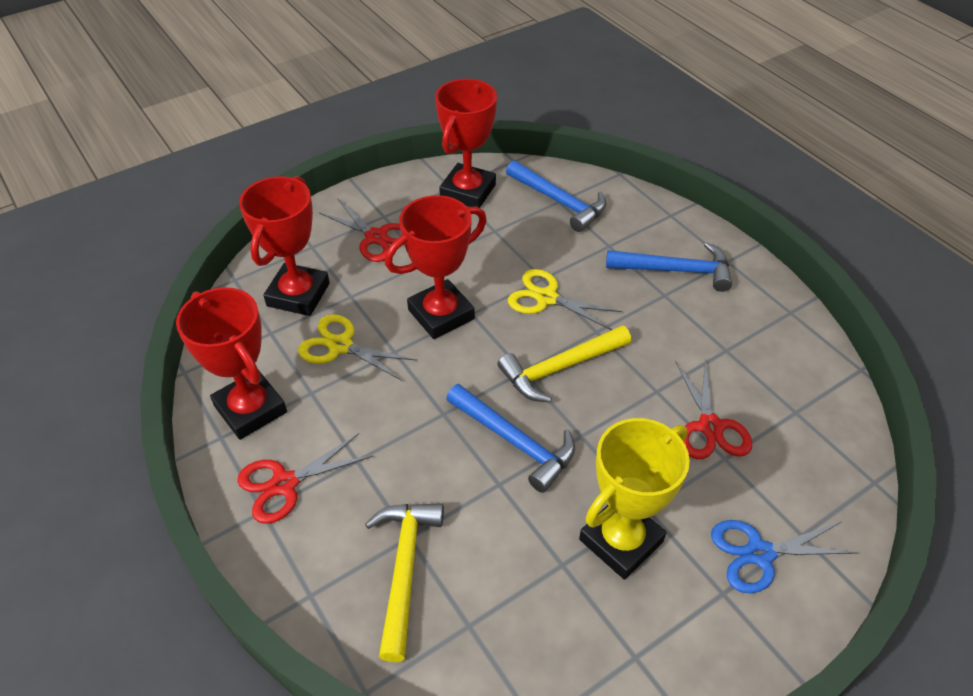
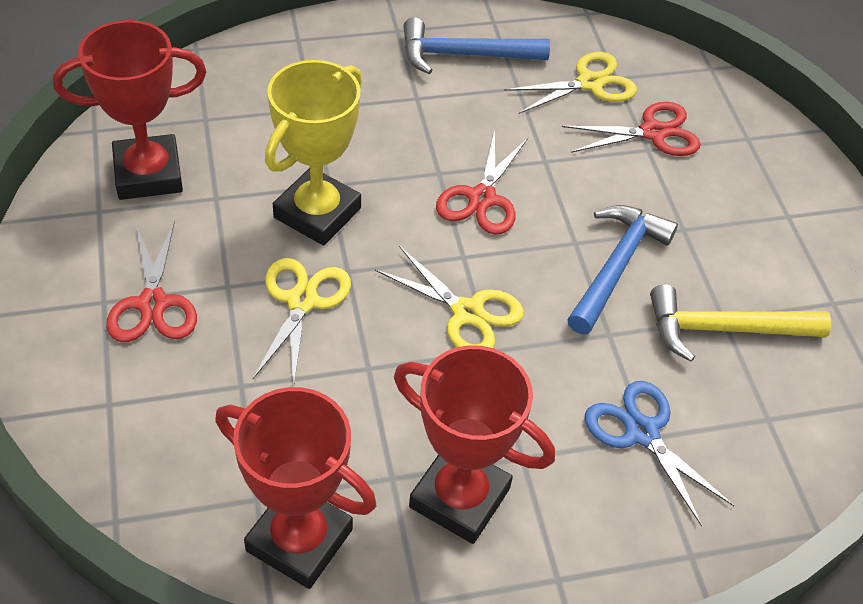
blue hammer: 3 -> 2
red trophy: 4 -> 3
yellow hammer: 2 -> 1
yellow scissors: 2 -> 3

